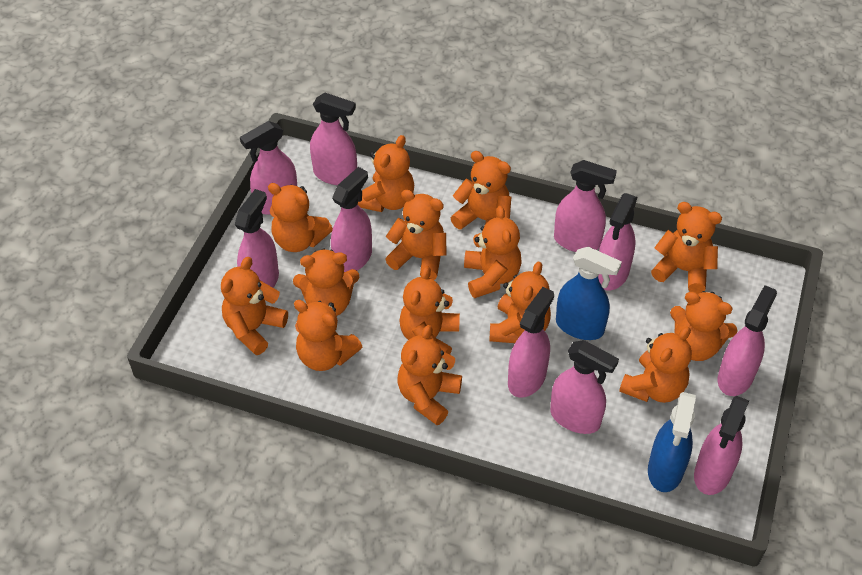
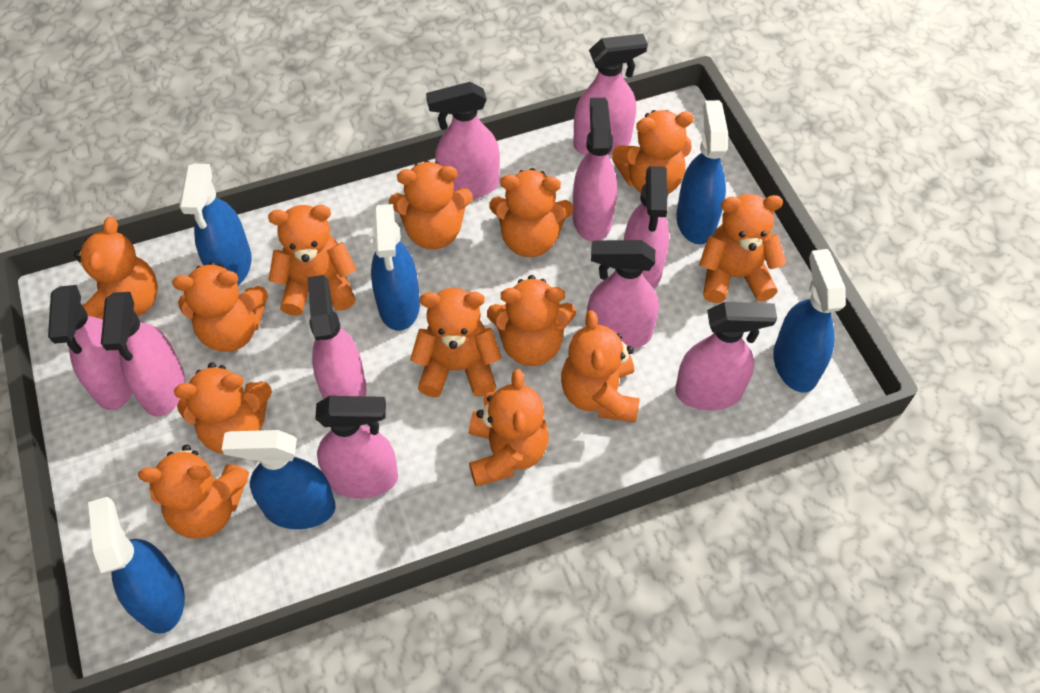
blue spray bottle: 2 -> 6
orange teddy bear: 14 -> 13

